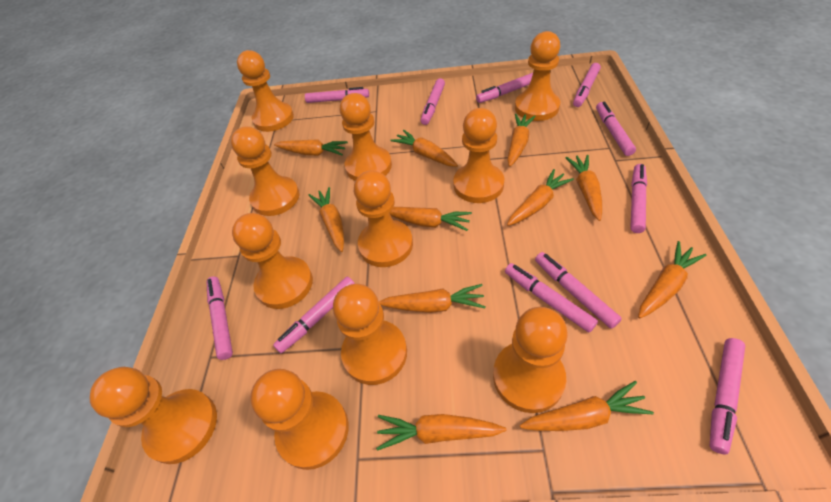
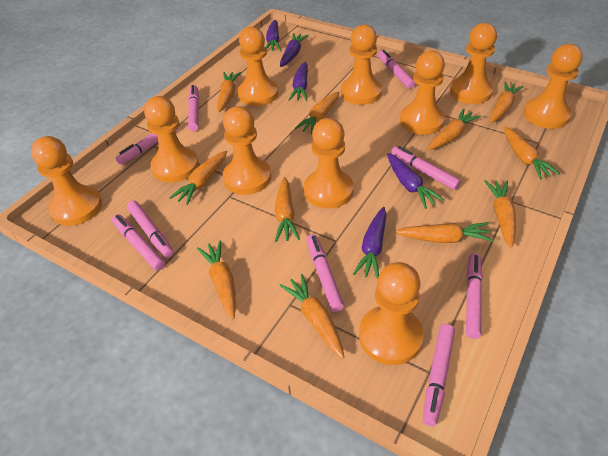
orange pawn: 11 -> 10
pink marker: 11 -> 9
purple carrot: 0 -> 5

